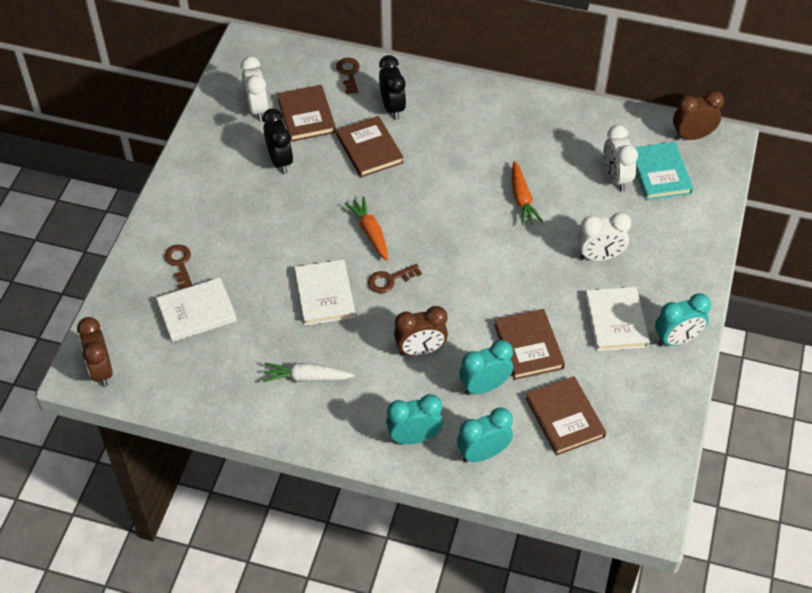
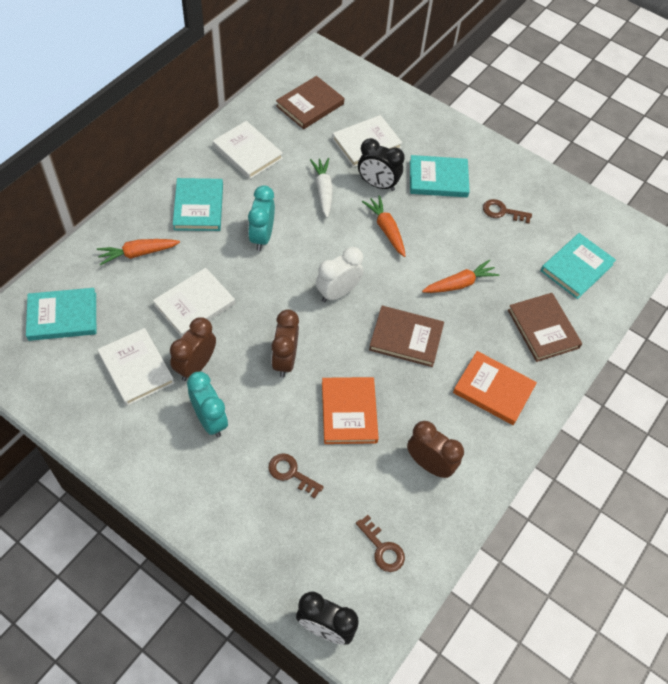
brown book: 4 -> 3
orange book: 0 -> 2
orange carrot: 2 -> 3
turquoise book: 1 -> 4
turquoise clock: 4 -> 2
white book: 3 -> 4
white clock: 3 -> 1

